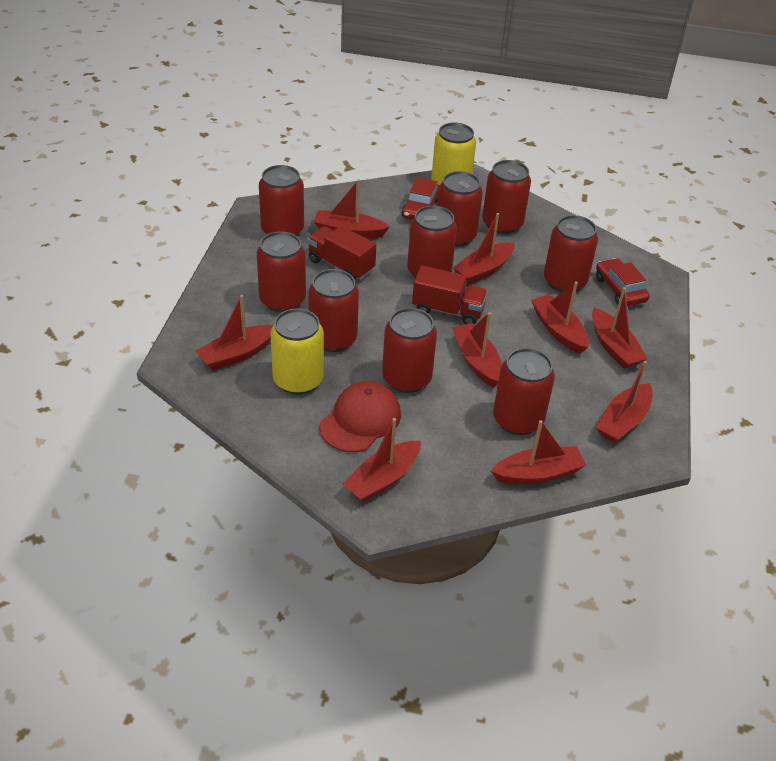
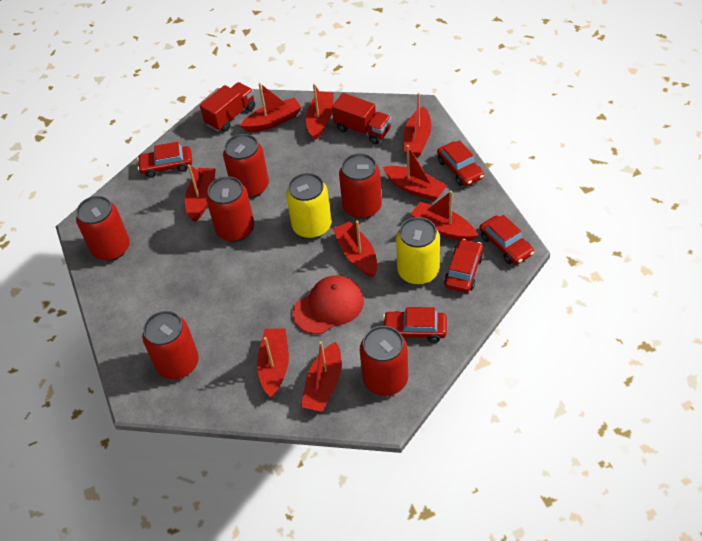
red can: 9 -> 6
red car: 2 -> 5

